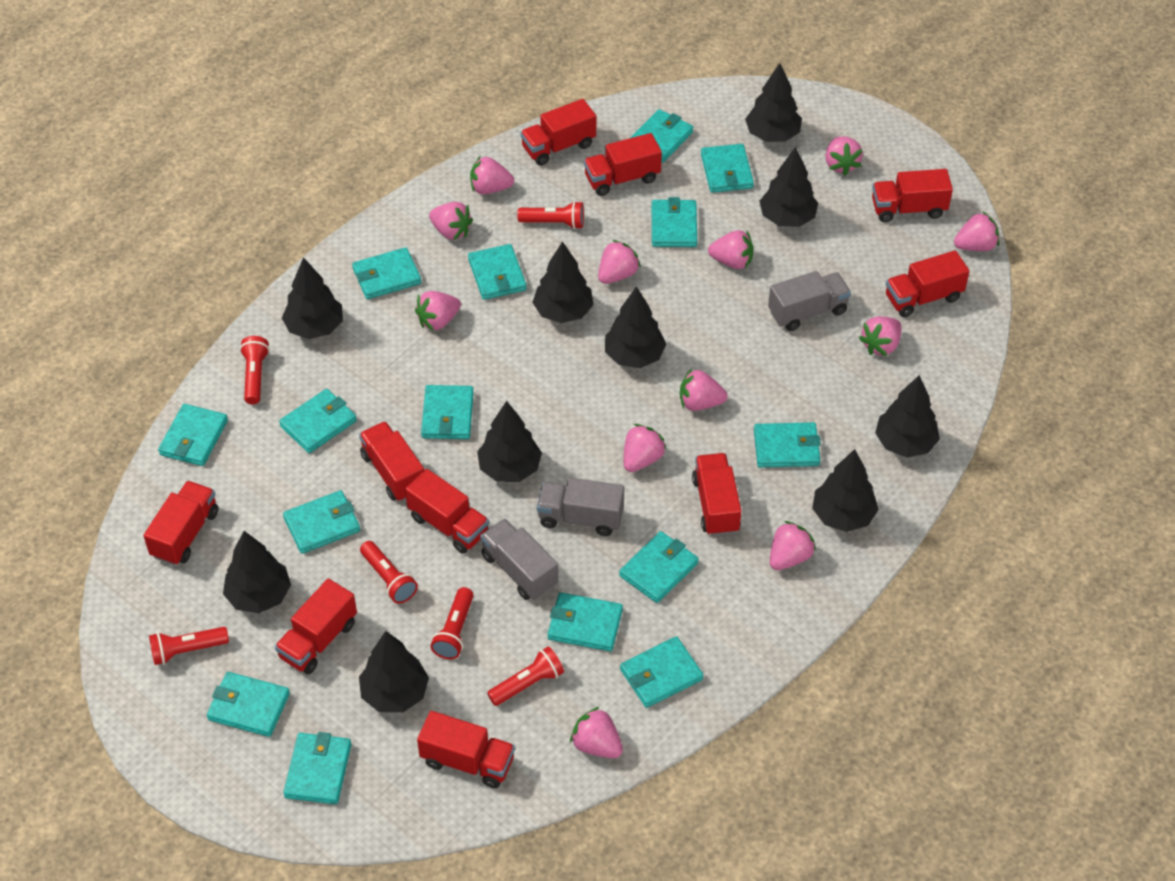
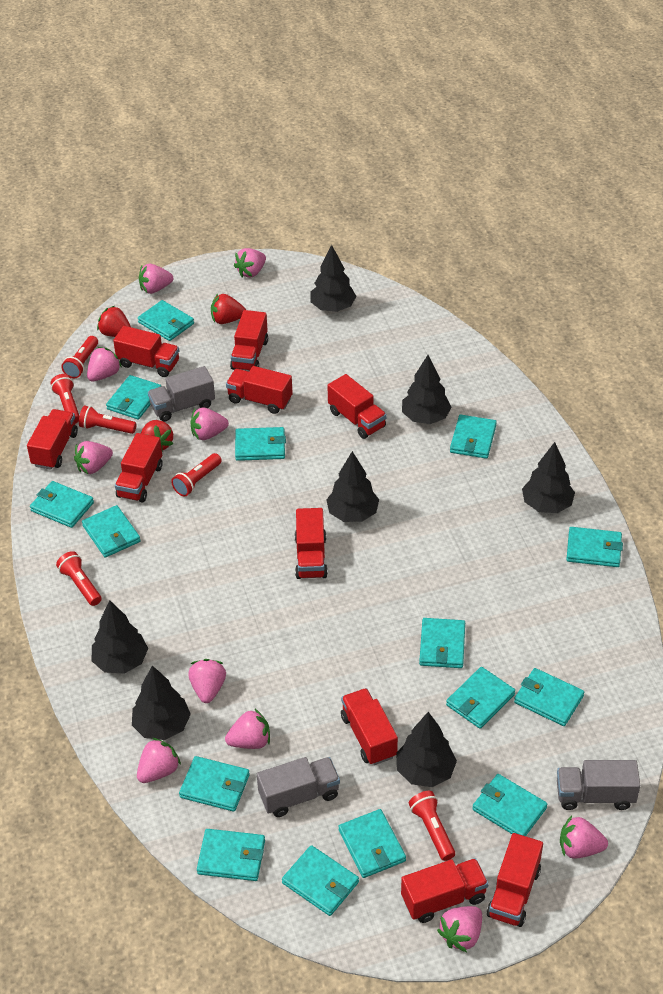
black tree: 10 -> 7
pink strawberry: 12 -> 10
red strawberry: 0 -> 3

